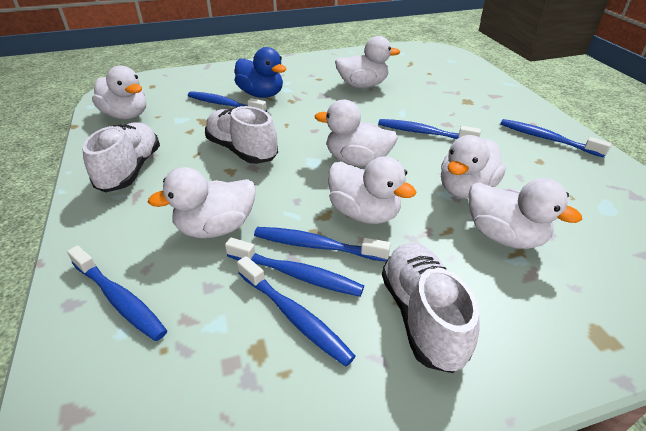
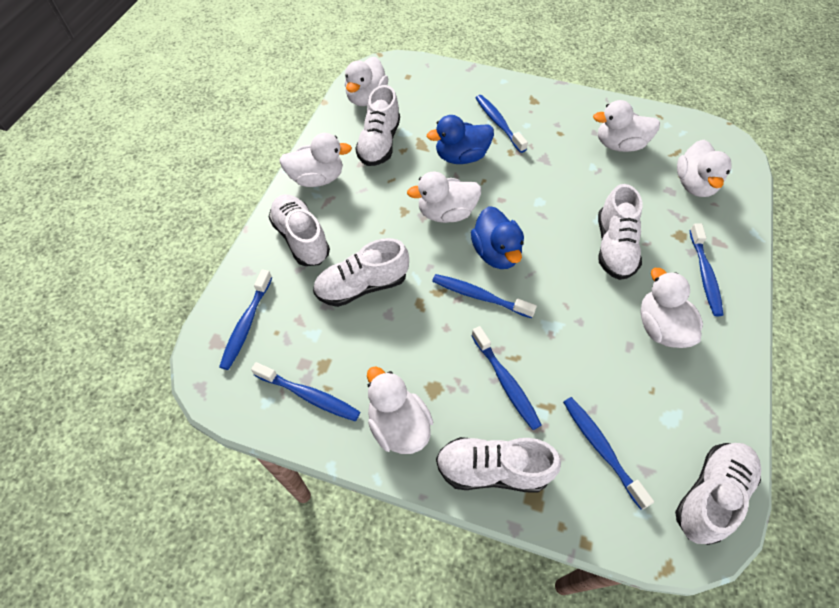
blue duck: 1 -> 2
white shoe: 3 -> 6

